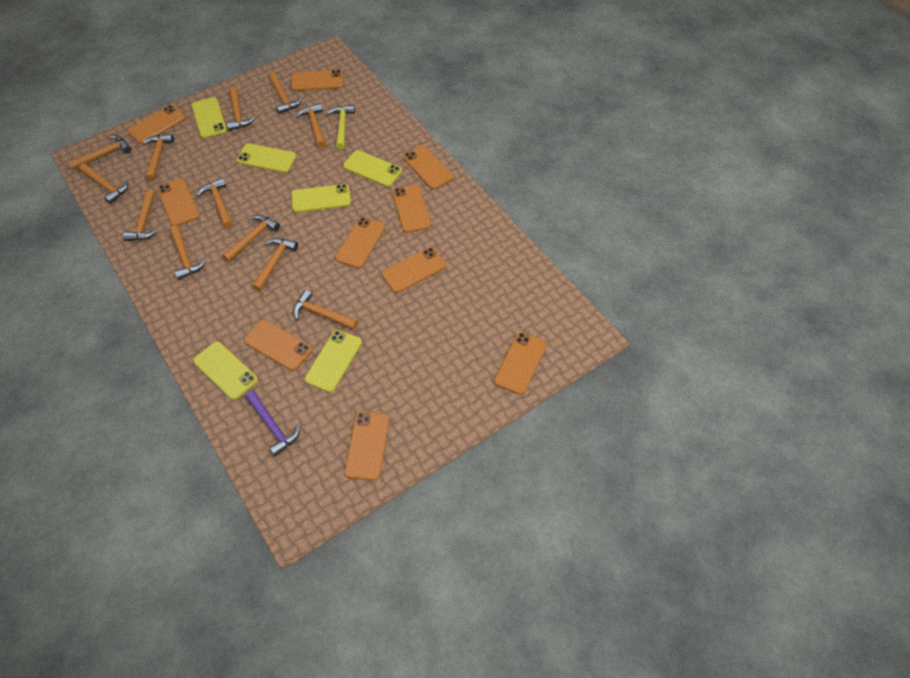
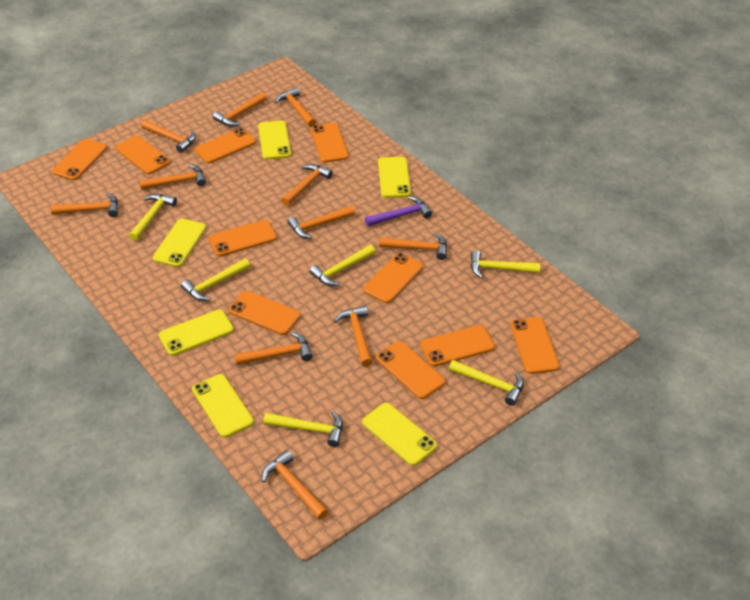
orange hammer: 12 -> 11
yellow hammer: 1 -> 6

